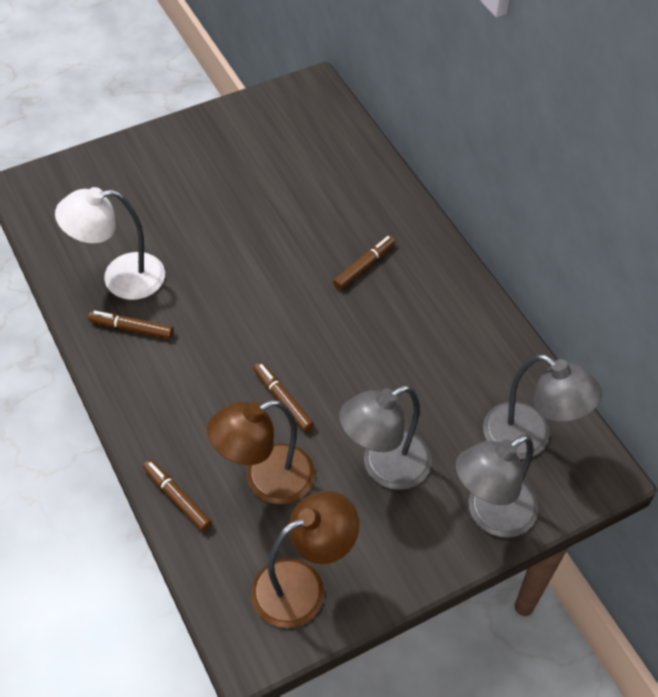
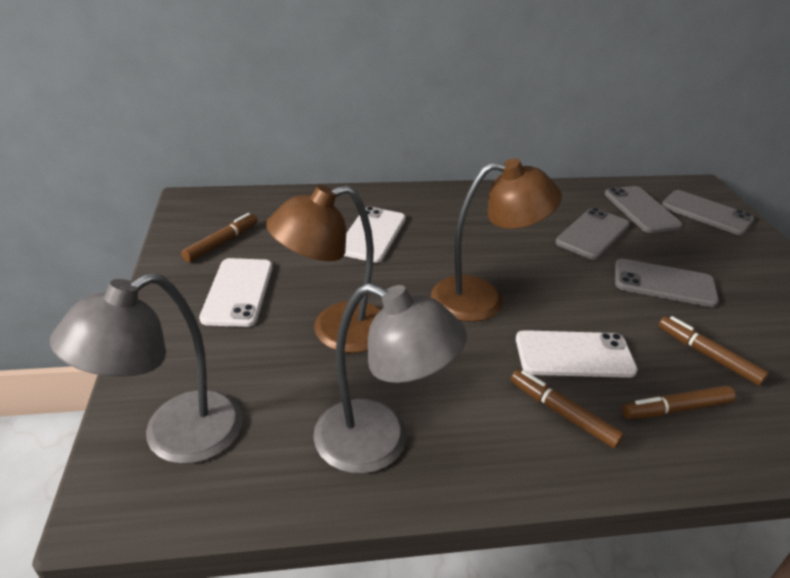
grey lamp: 3 -> 2
grey phone: 0 -> 4
white lamp: 1 -> 0
white phone: 0 -> 3

